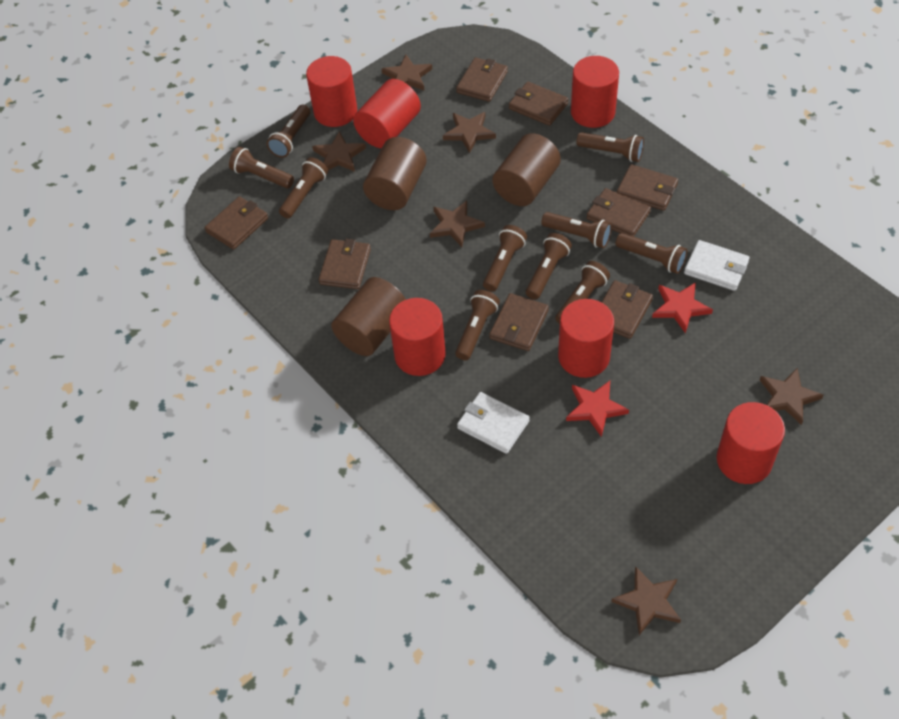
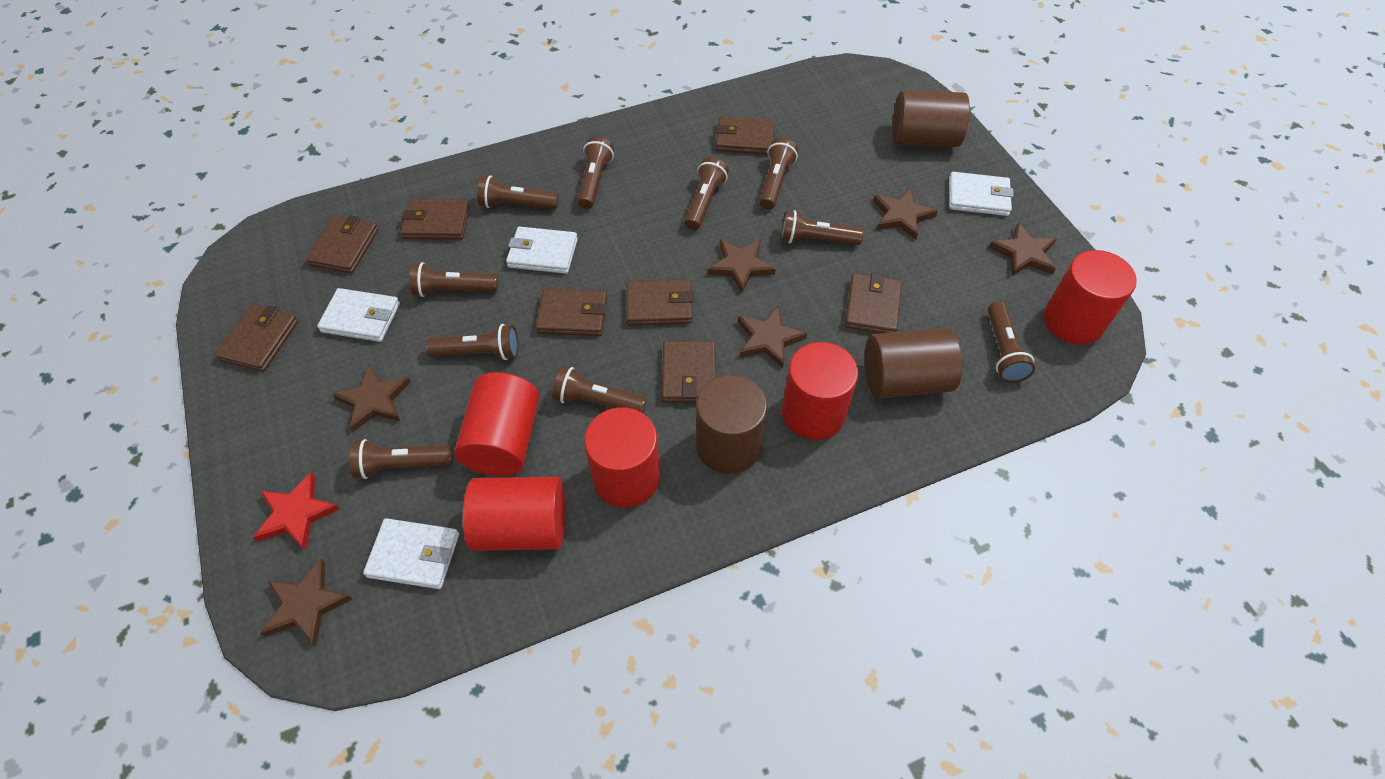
red cylinder: 6 -> 5
red star: 2 -> 1
white wallet: 2 -> 4

